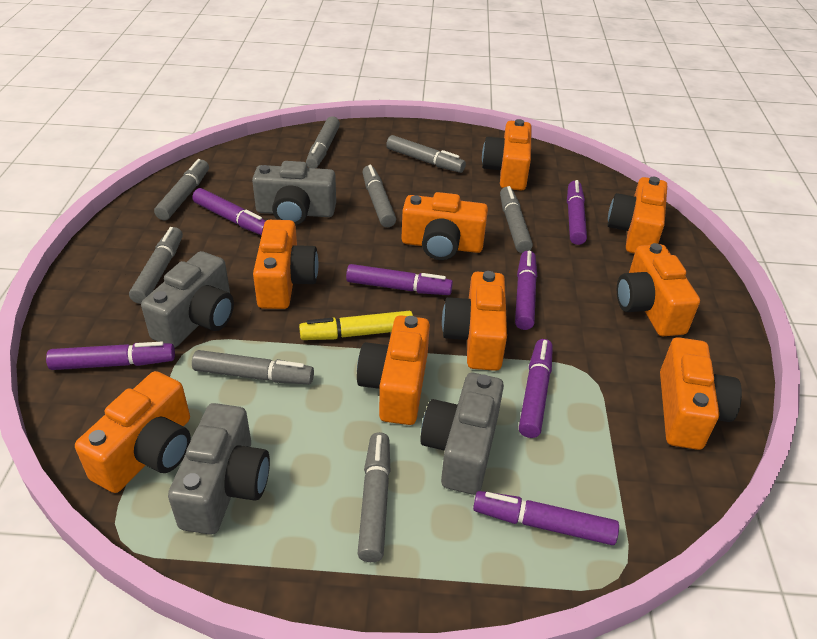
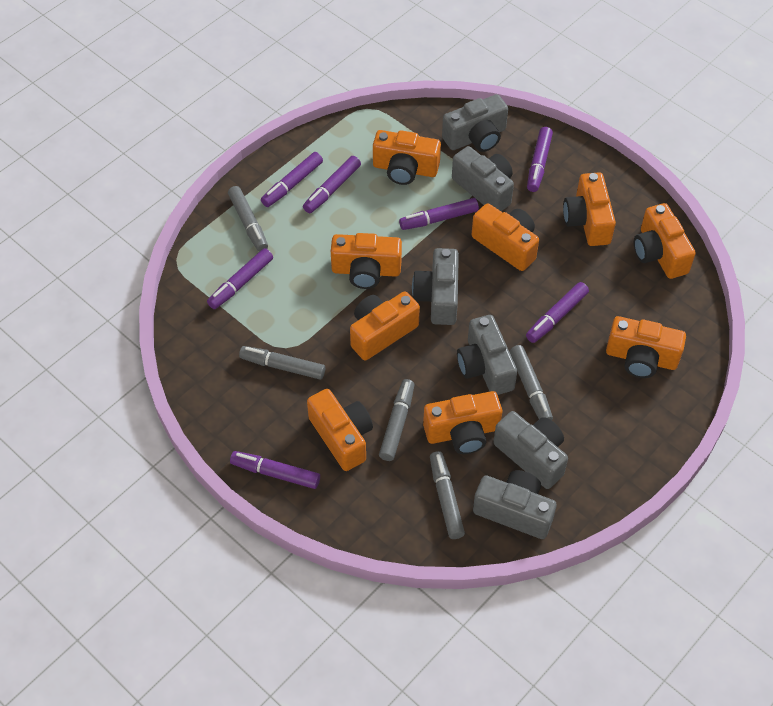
grey camera: 4 -> 6
grey marker: 8 -> 5
yellow marker: 1 -> 0

